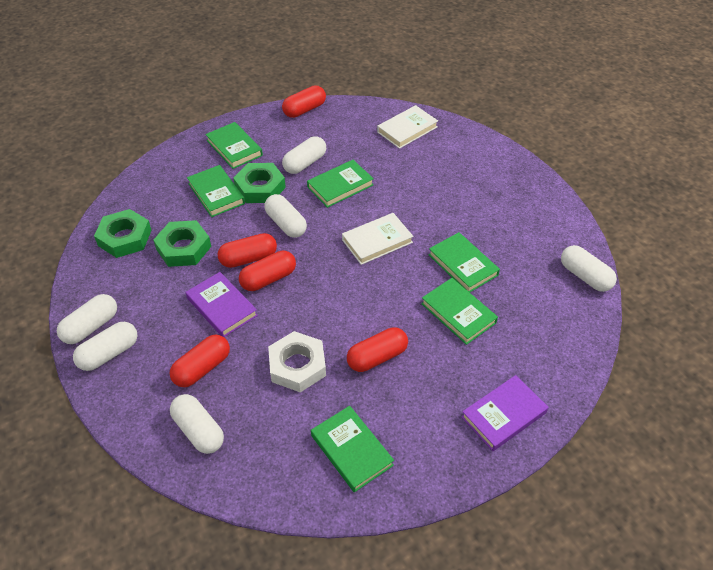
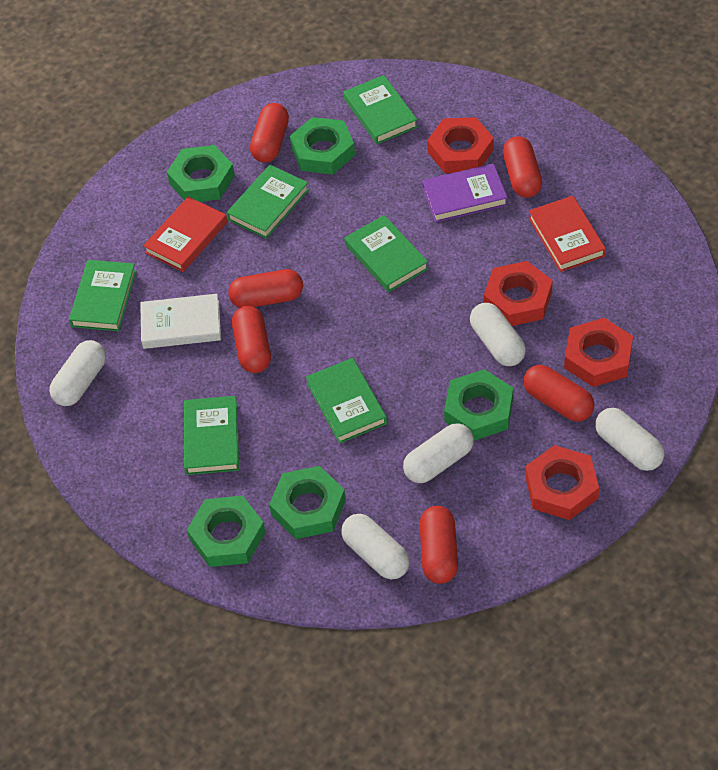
green nut: 3 -> 5
purple book: 2 -> 1
red book: 0 -> 2
red capsule: 5 -> 6
red nut: 0 -> 4
white book: 2 -> 1
white capsule: 6 -> 5
white nut: 1 -> 0

